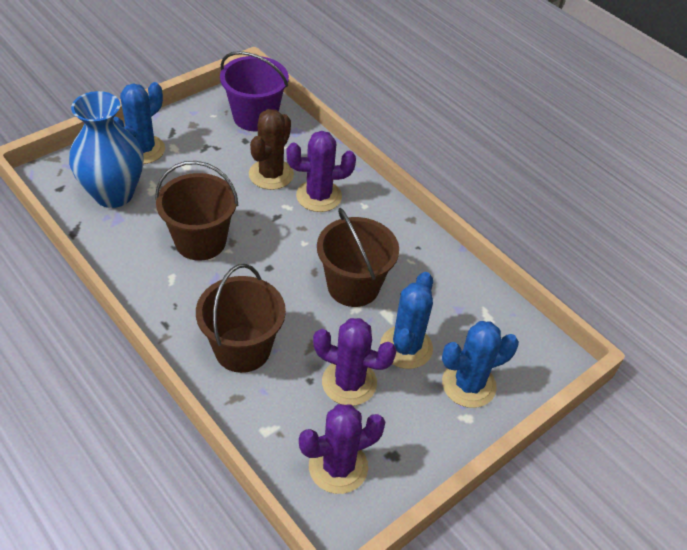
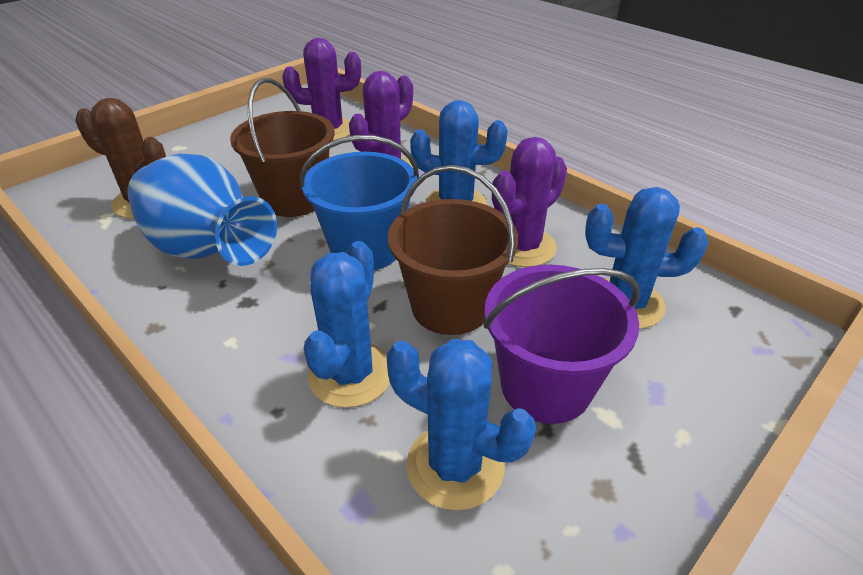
blue bucket: 0 -> 1
blue cactus: 3 -> 4
brown bucket: 3 -> 2

